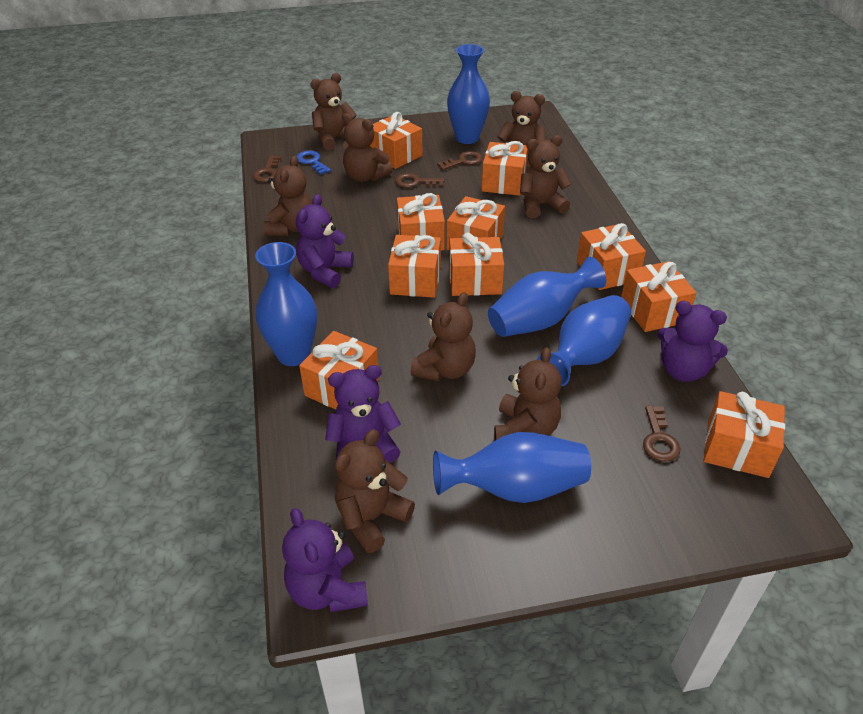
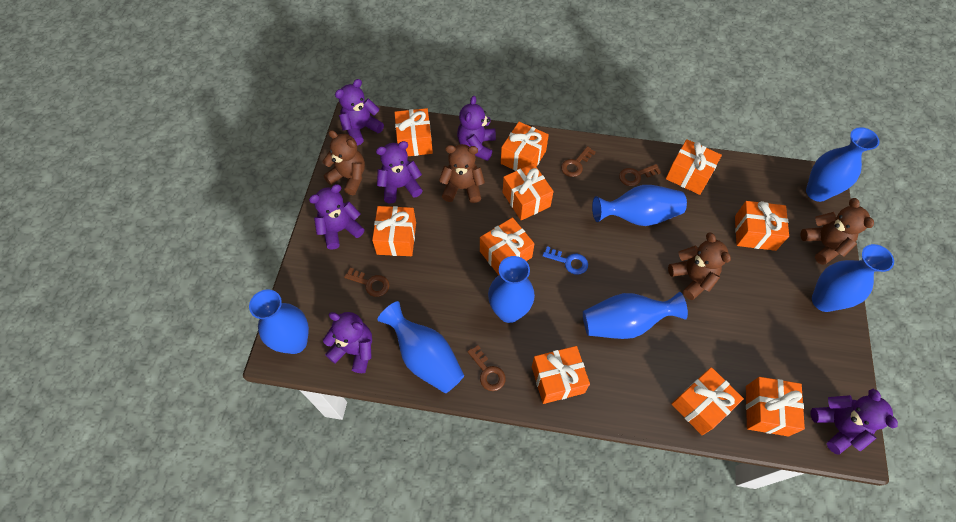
blue vase: 5 -> 7
brown teddy bear: 8 -> 4
purple teddy bear: 4 -> 6

